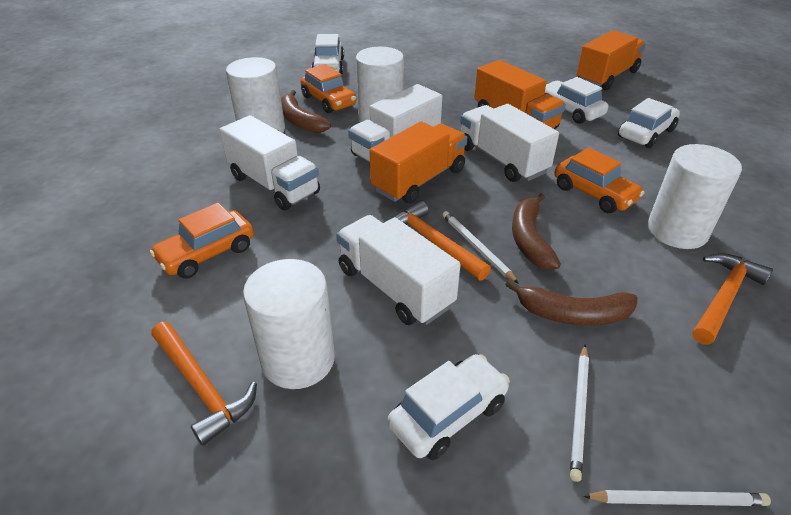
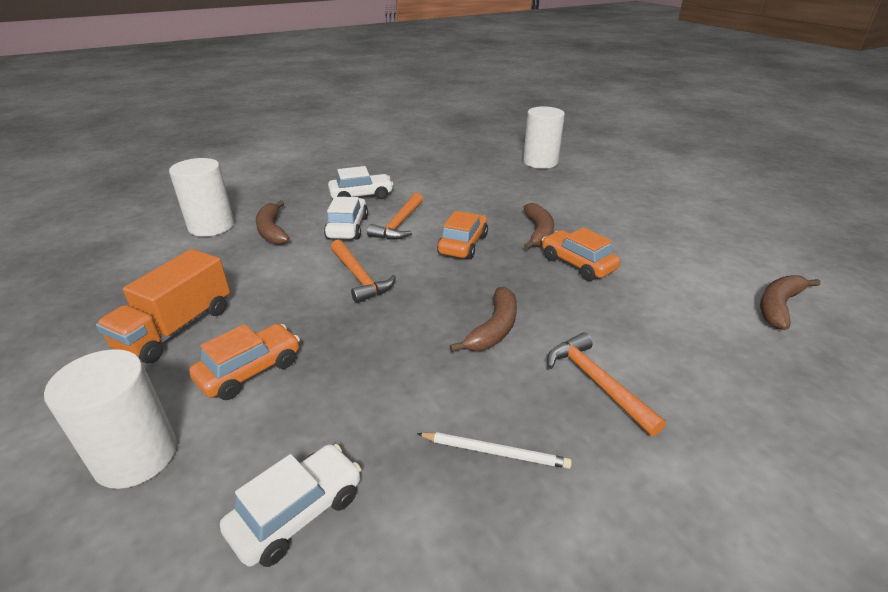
brown banana: 3 -> 4
orange truck: 3 -> 1
white car: 4 -> 3
white cylinder: 4 -> 3
white pencil: 3 -> 1
white truck: 4 -> 0

